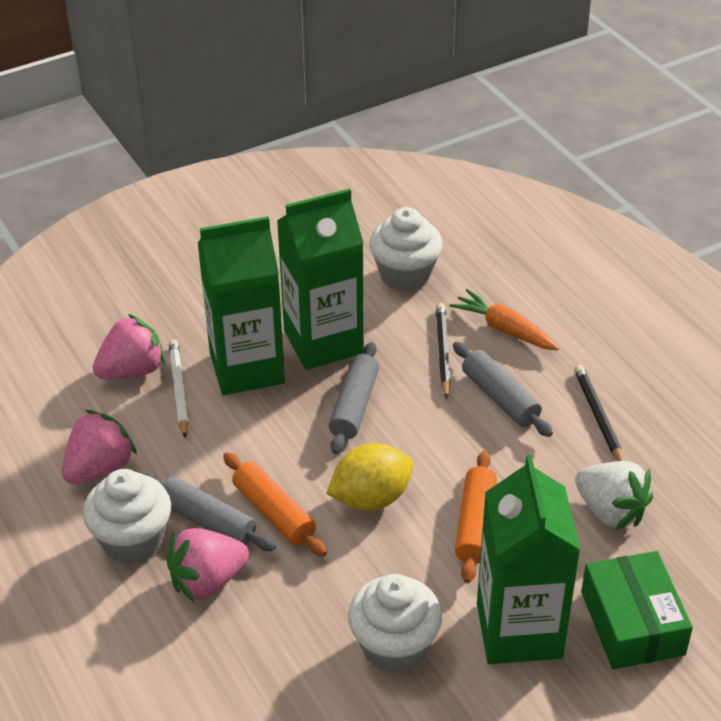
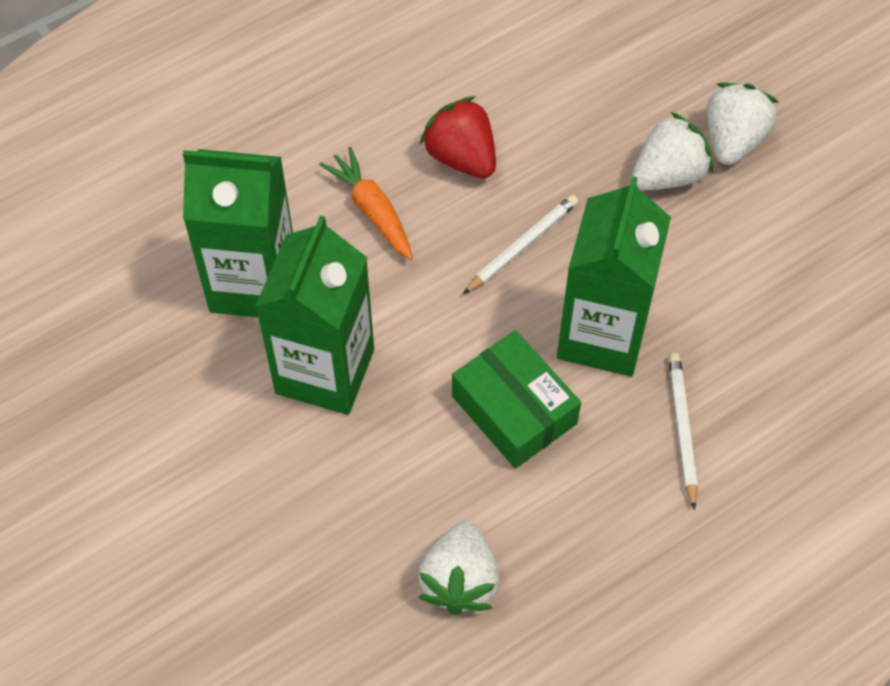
black pencil: 2 -> 0
grey rolling pin: 3 -> 0
orange rolling pin: 2 -> 0
pink strawberry: 3 -> 0
red strawberry: 0 -> 1
white cupcake: 3 -> 0
white pencil: 1 -> 2
white strawberry: 1 -> 3
yellow lemon: 1 -> 0

